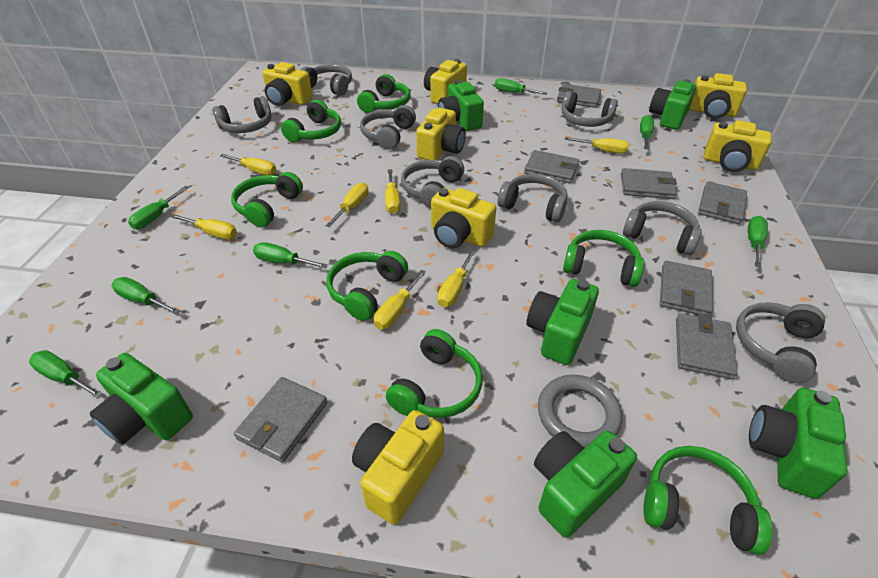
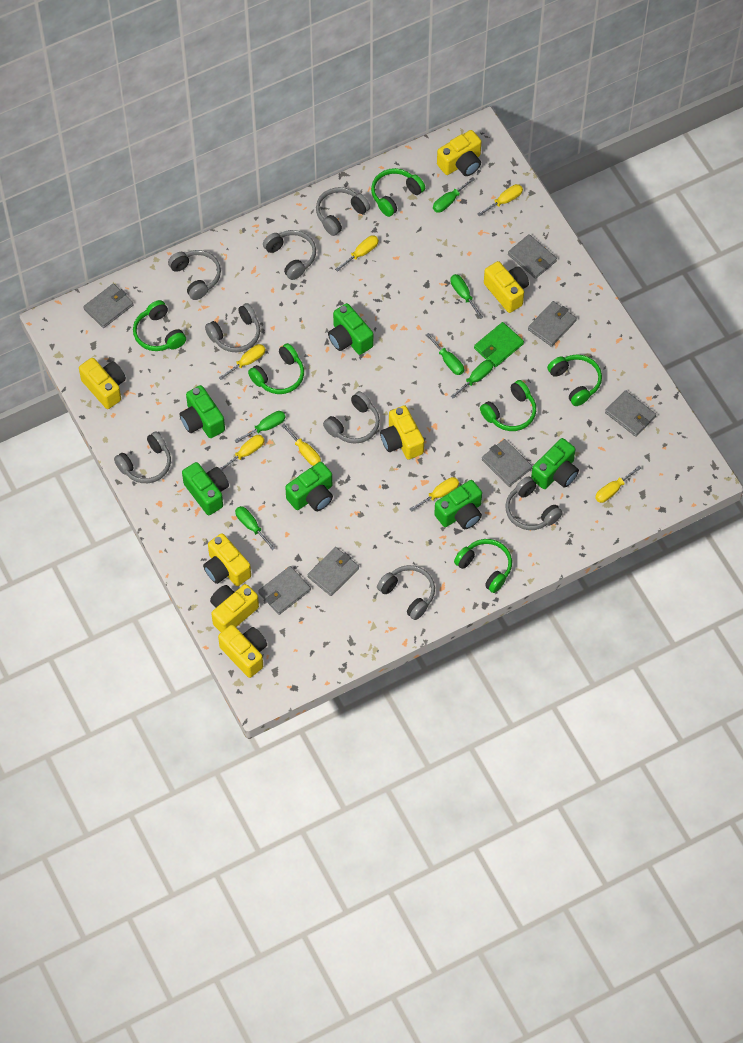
green headphones: 7 -> 6
green screwdriver: 7 -> 6
green wallet: 0 -> 1
grey ring: 1 -> 0

